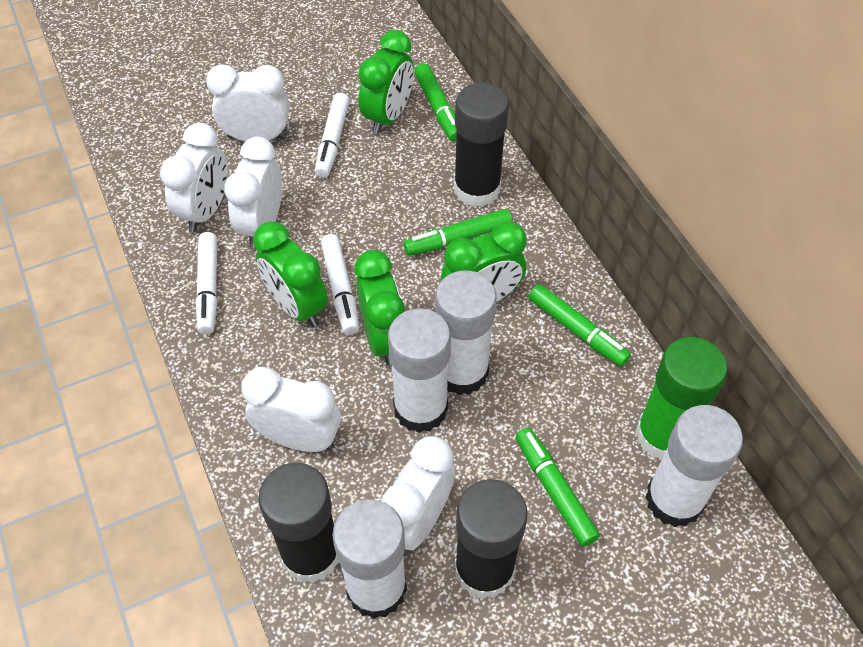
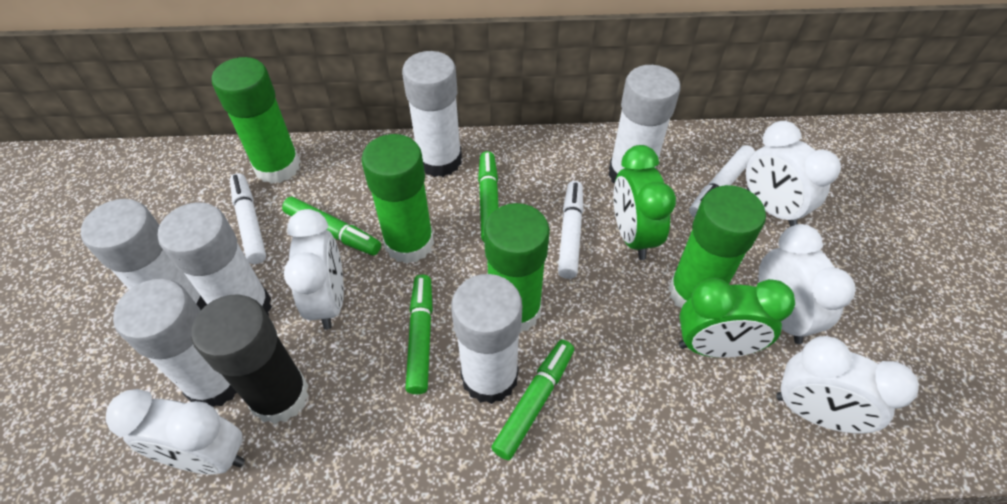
black glue stick: 3 -> 1
green clock: 4 -> 2
green glue stick: 1 -> 4
white glue stick: 4 -> 6

